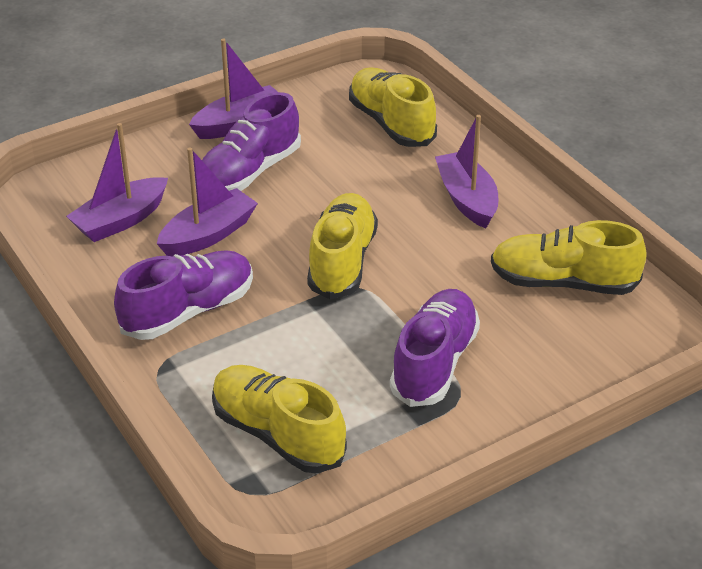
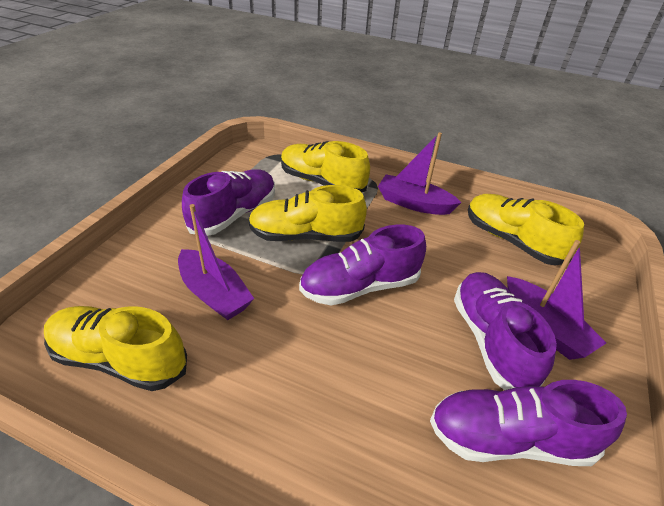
purple boat: 4 -> 3
purple shoe: 3 -> 4

